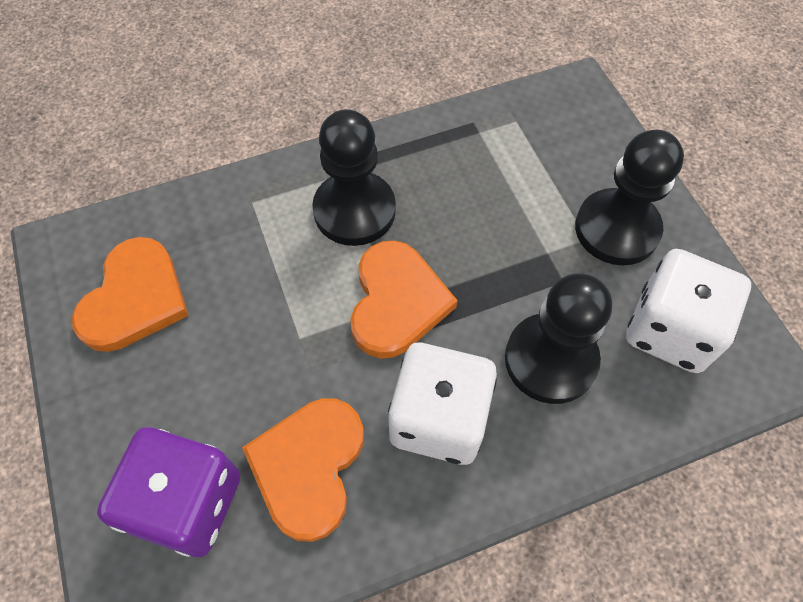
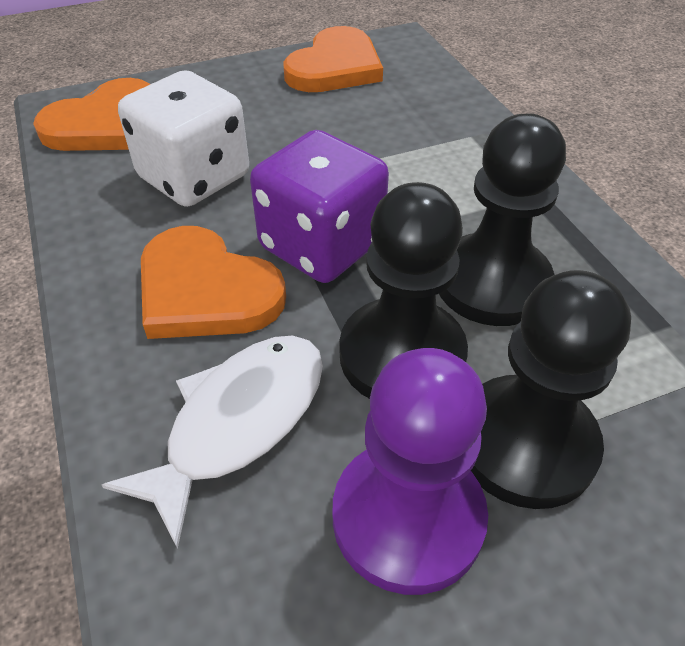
purple pawn: 0 -> 1
white dice: 2 -> 1
white fish: 0 -> 1

